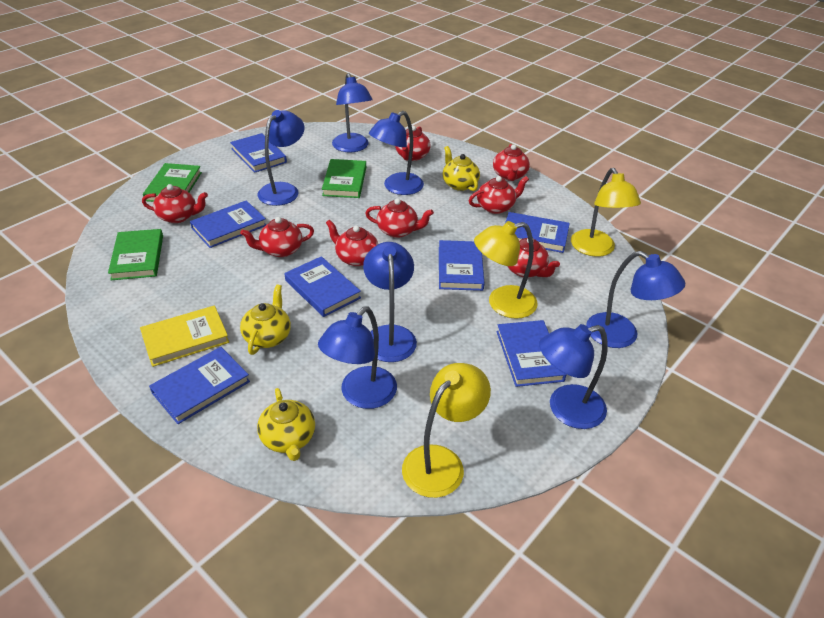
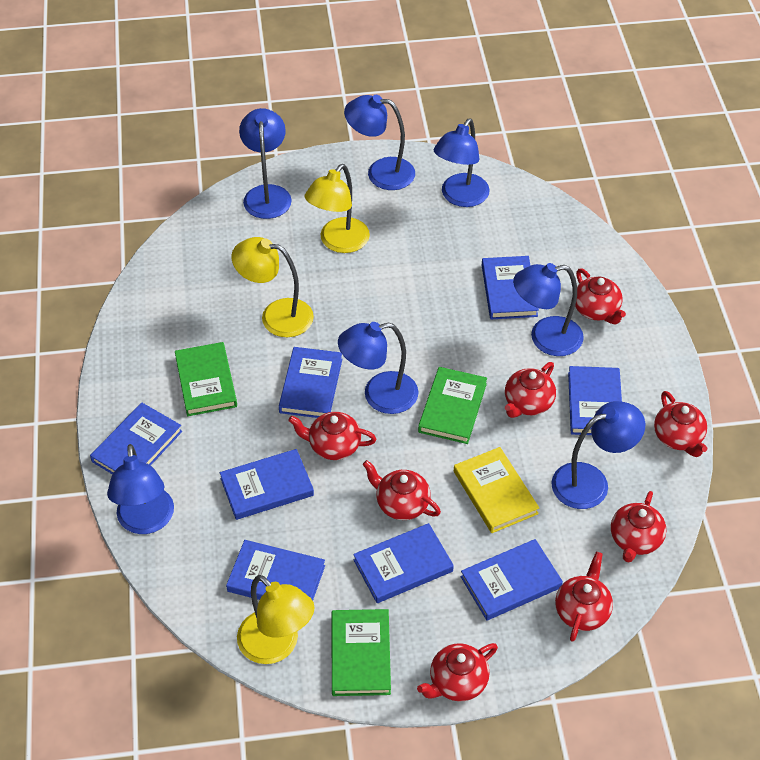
blue book: 7 -> 8
yellow teapot: 3 -> 0

